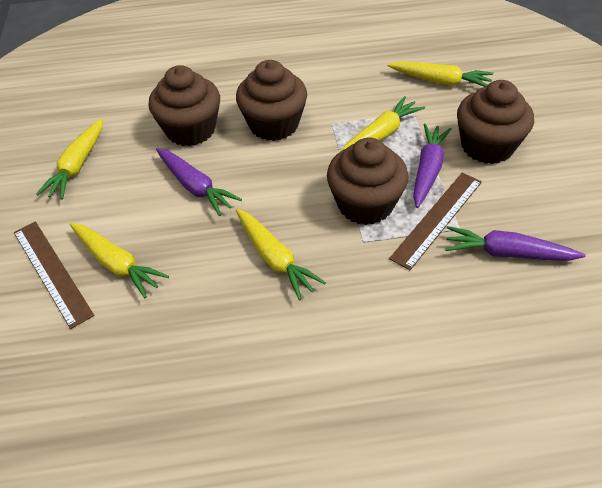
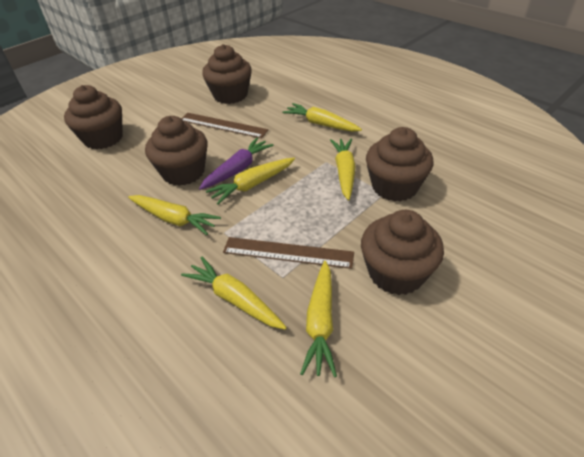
brown cupcake: 4 -> 5
purple carrot: 3 -> 1
yellow carrot: 5 -> 6

